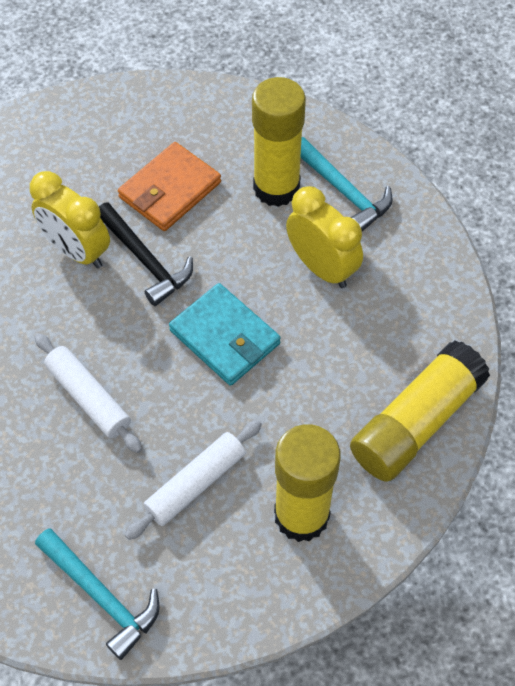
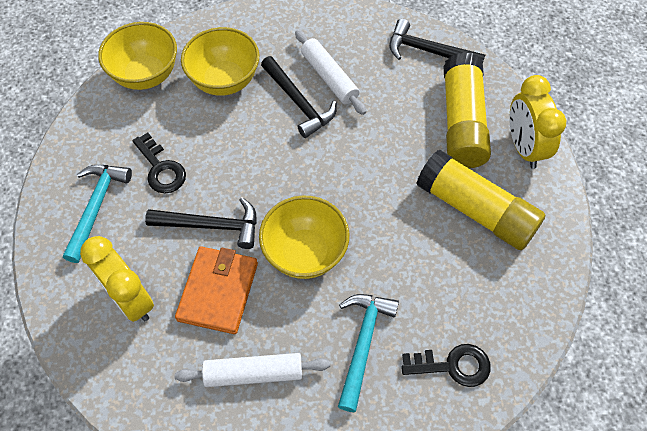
black hammer: 1 -> 3
black key: 0 -> 2
turquoise wallet: 1 -> 0
yellow bowl: 0 -> 3
yellow glue stick: 3 -> 2

